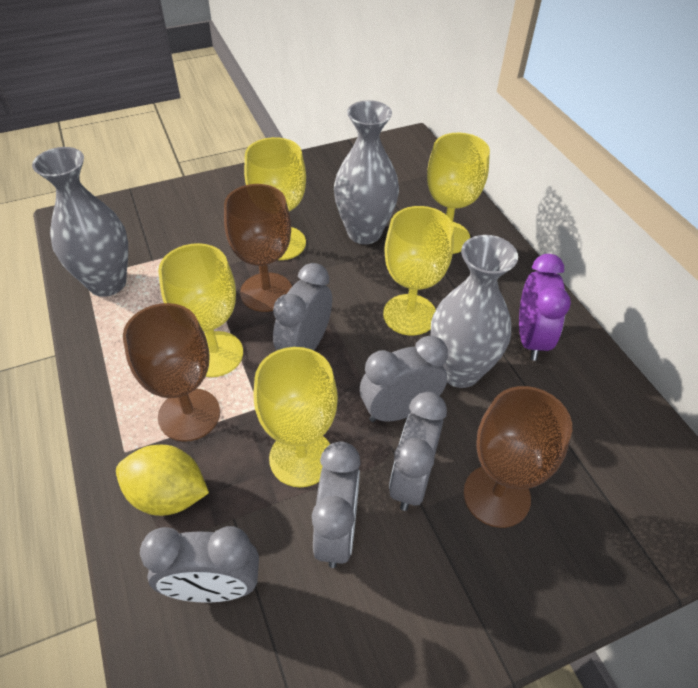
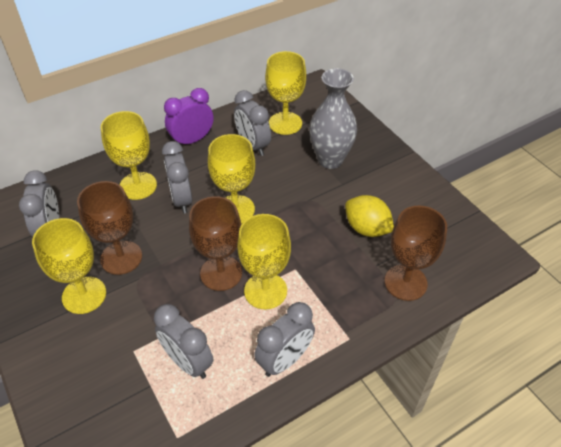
grey vase: 3 -> 1

